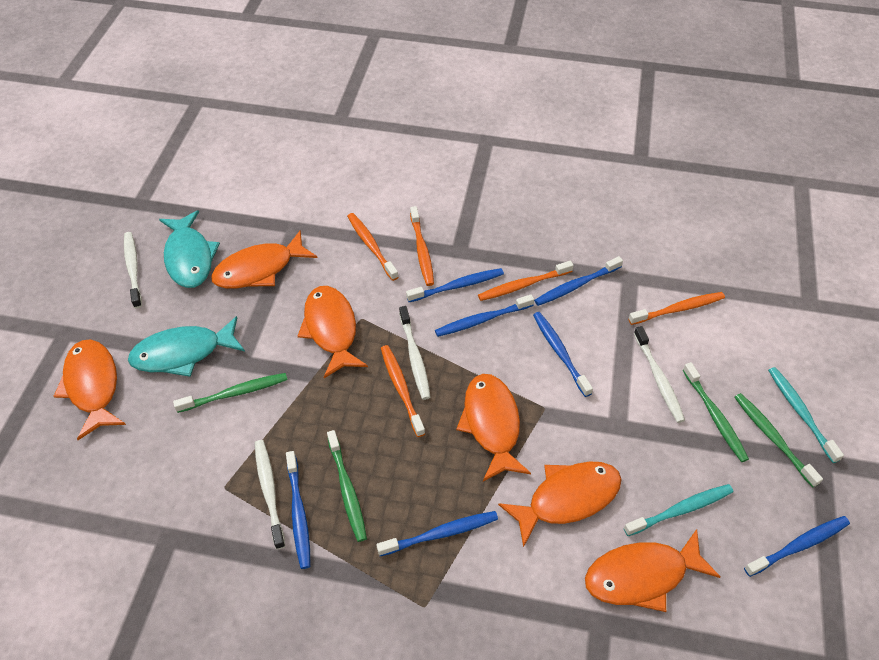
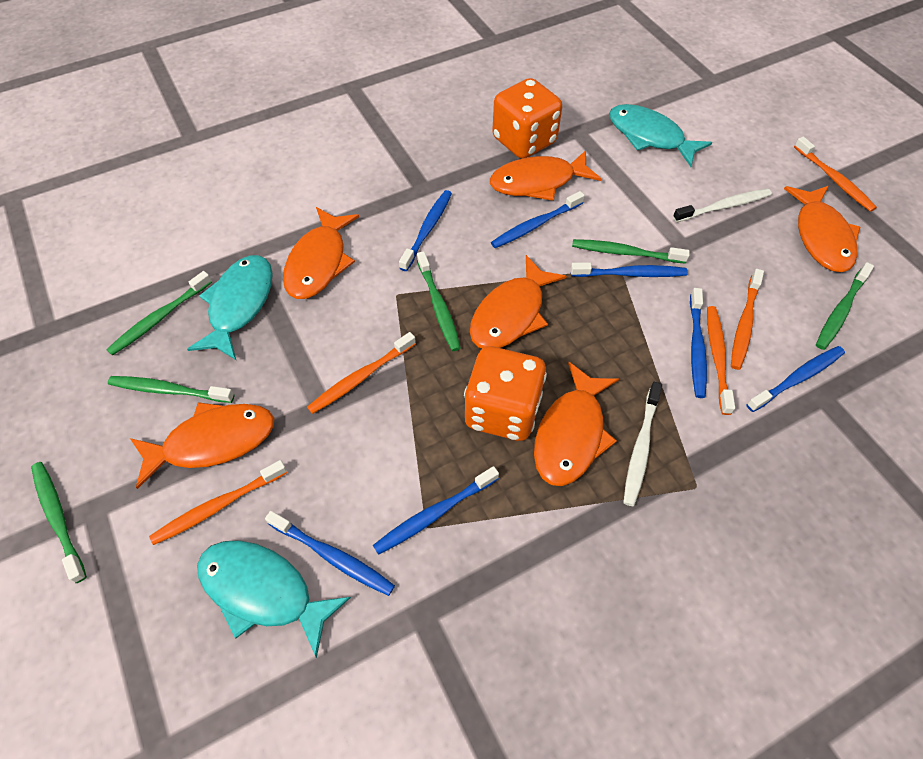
green toothbrush: 4 -> 6
orange dice: 0 -> 2
turquoise fish: 2 -> 3
turquoise toothbrush: 2 -> 0
white toothbrush: 4 -> 2

